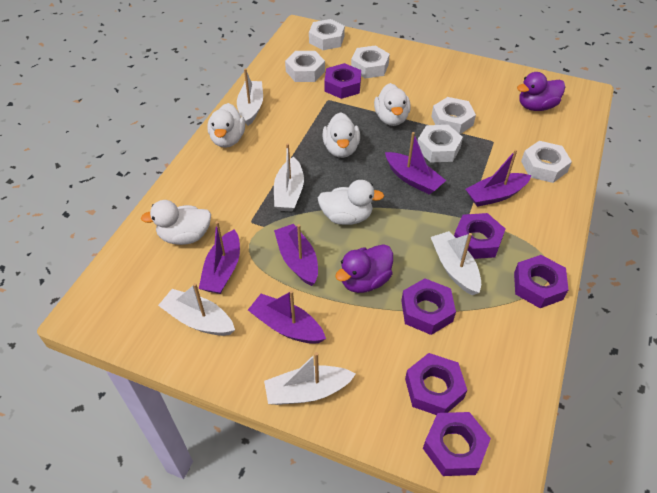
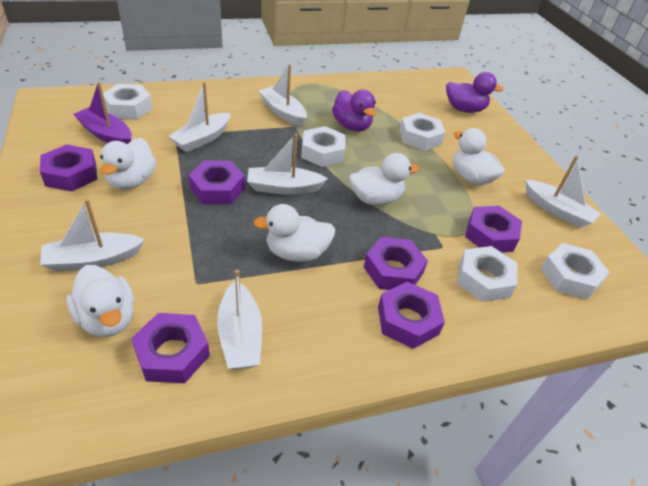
purple boat: 5 -> 1
white boat: 5 -> 6
white nut: 6 -> 5

